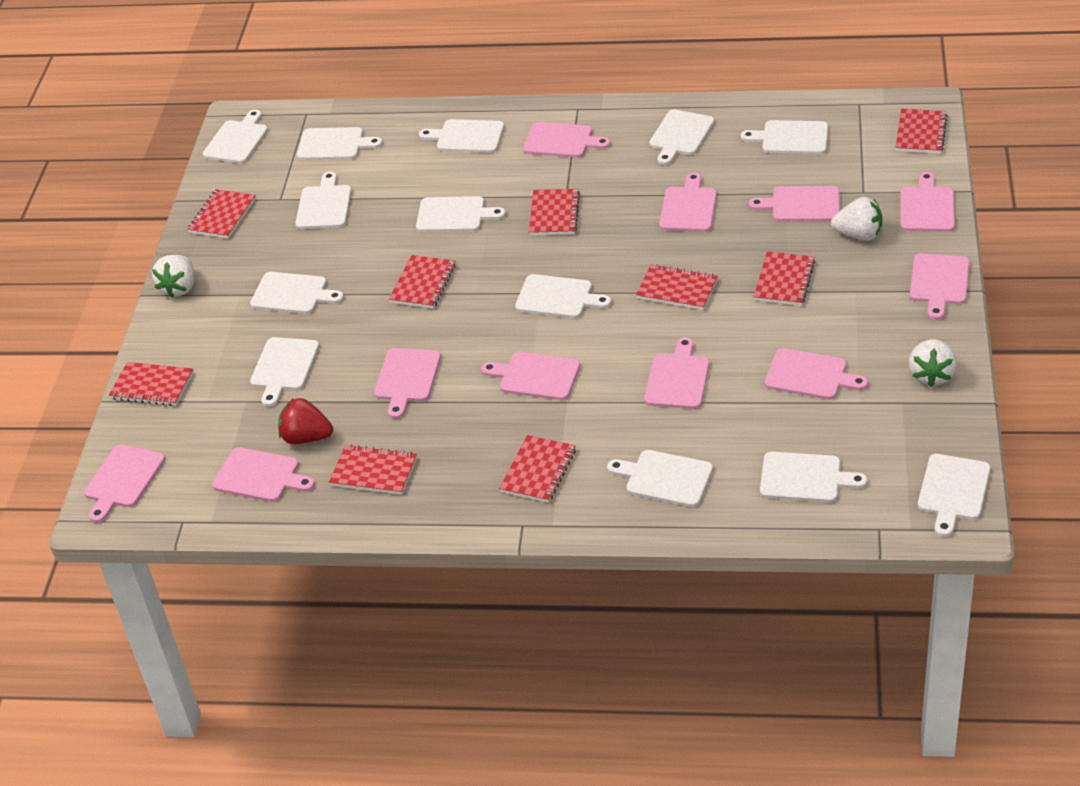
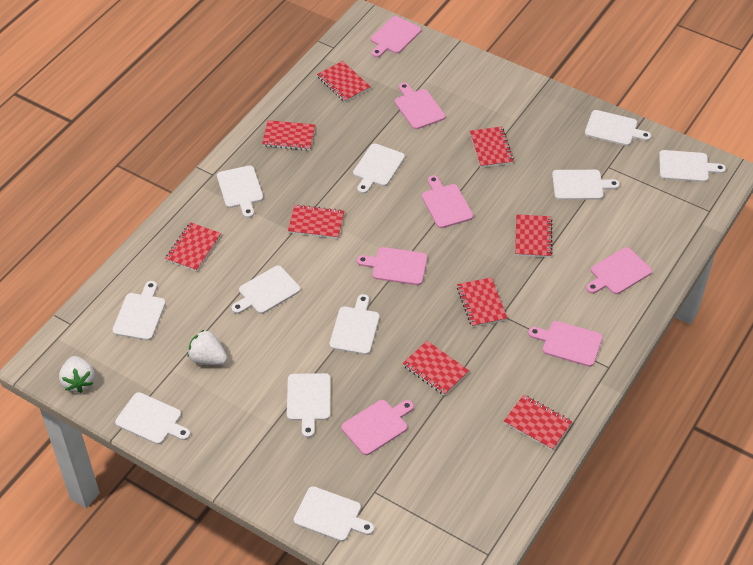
pink cutting board: 11 -> 7
red strawberry: 1 -> 0
white cutting board: 13 -> 11
white strawberry: 3 -> 2

